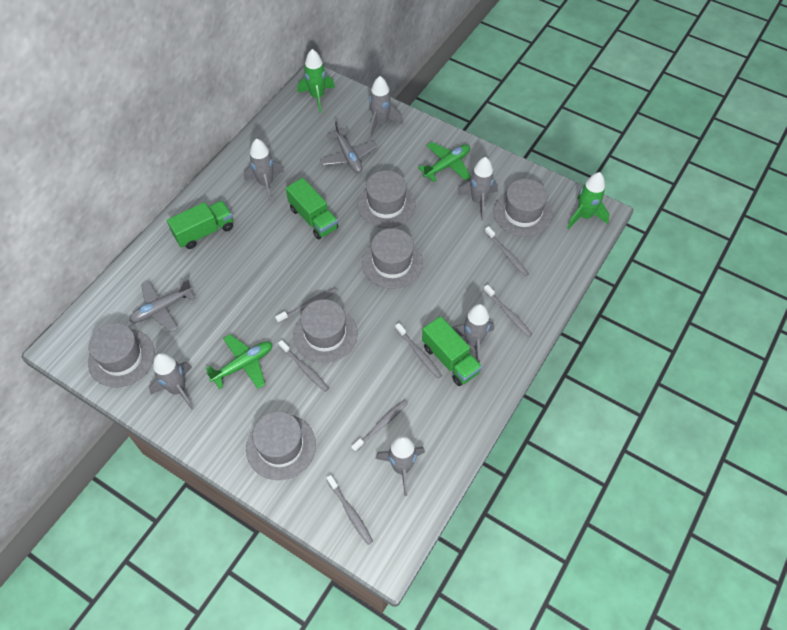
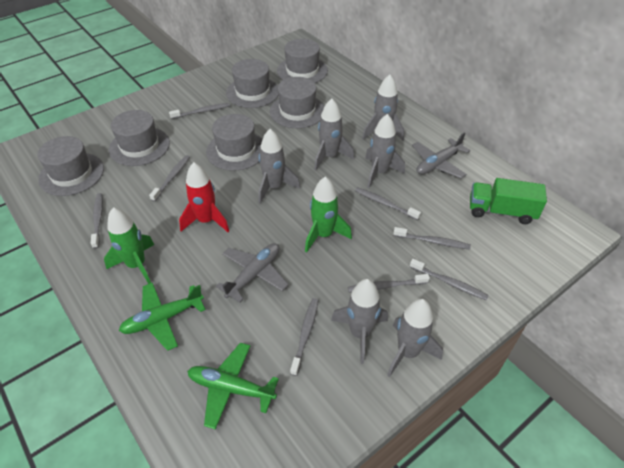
green truck: 3 -> 1
grey toothbrush: 7 -> 8
red rocket: 0 -> 1

